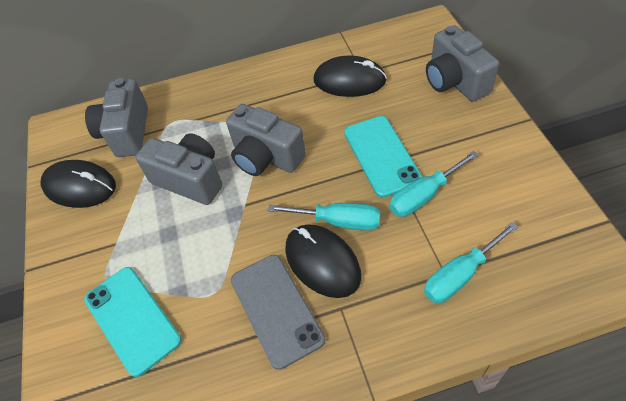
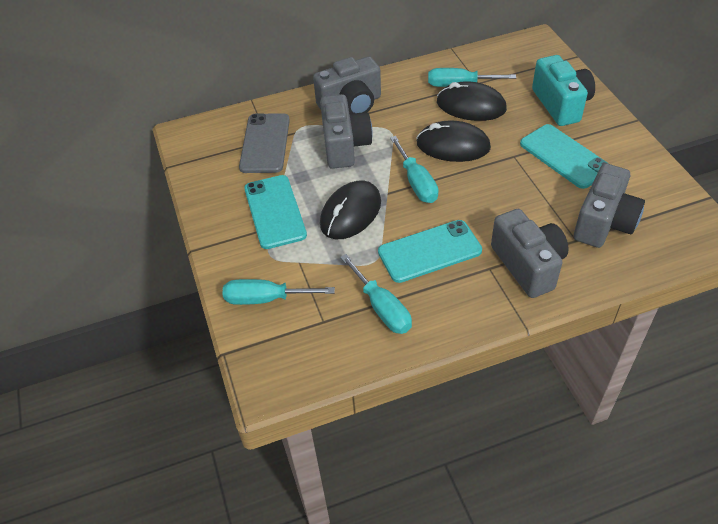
turquoise camera: 0 -> 1
turquoise phone: 2 -> 3
turquoise screwdriver: 3 -> 4

